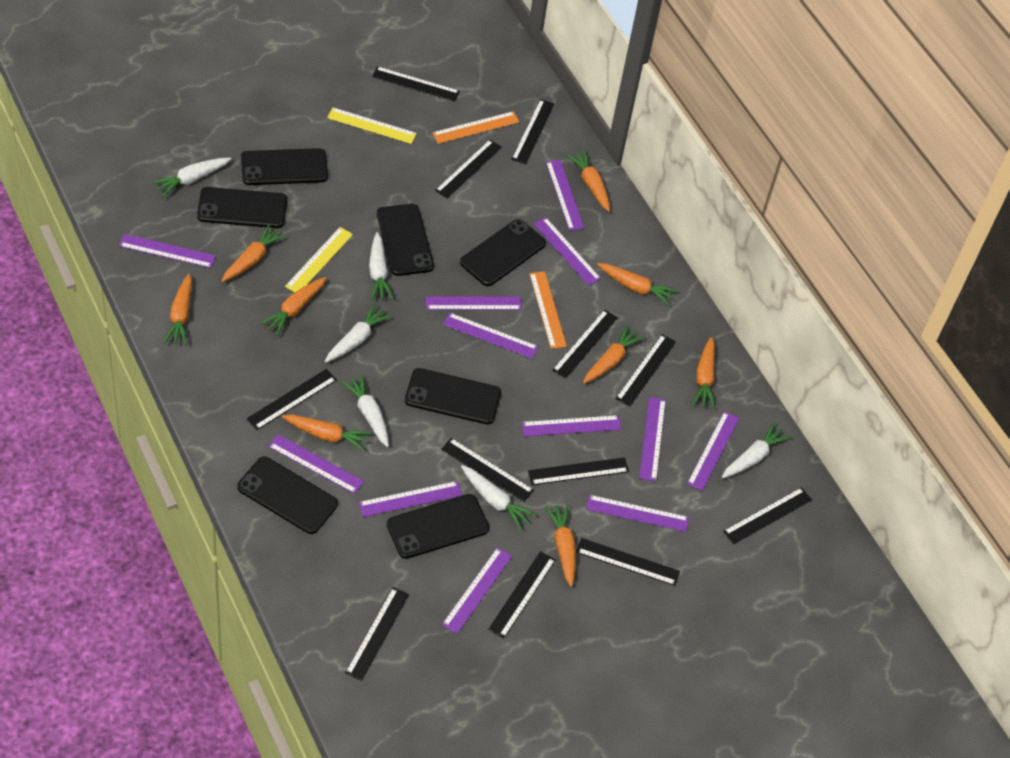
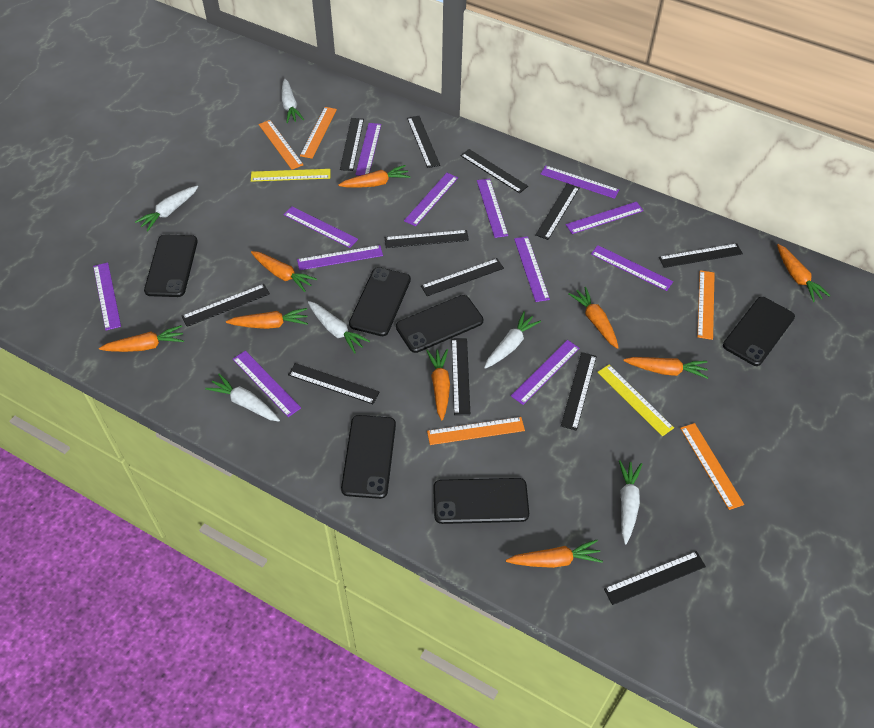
black phone: 7 -> 6
orange ruler: 2 -> 5

